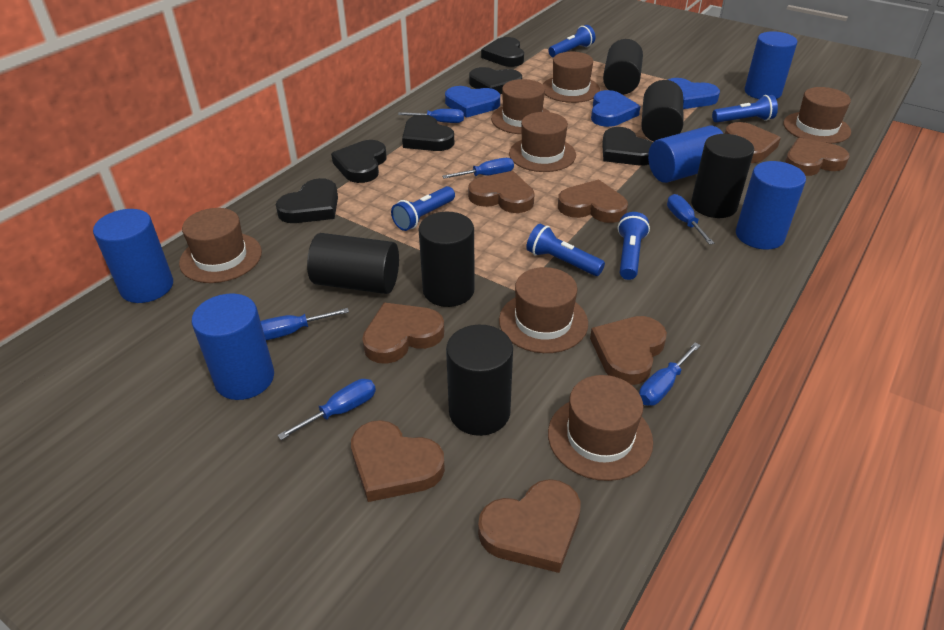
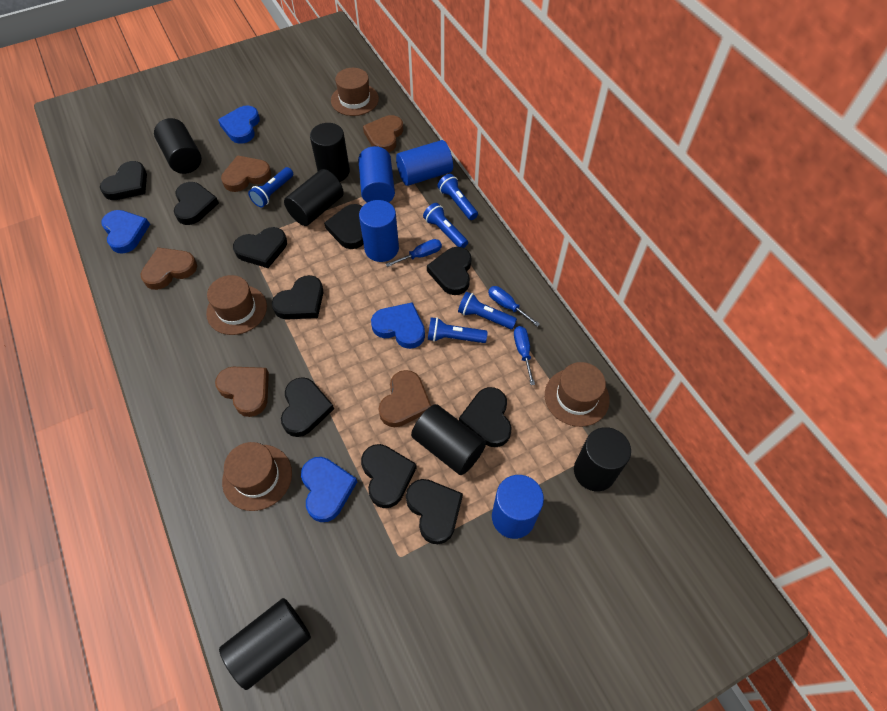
black heart: 6 -> 10
blue cylinder: 5 -> 4
blue heart: 3 -> 4
blue screwdriver: 6 -> 3
brown hat: 7 -> 4
brown heart: 8 -> 5

